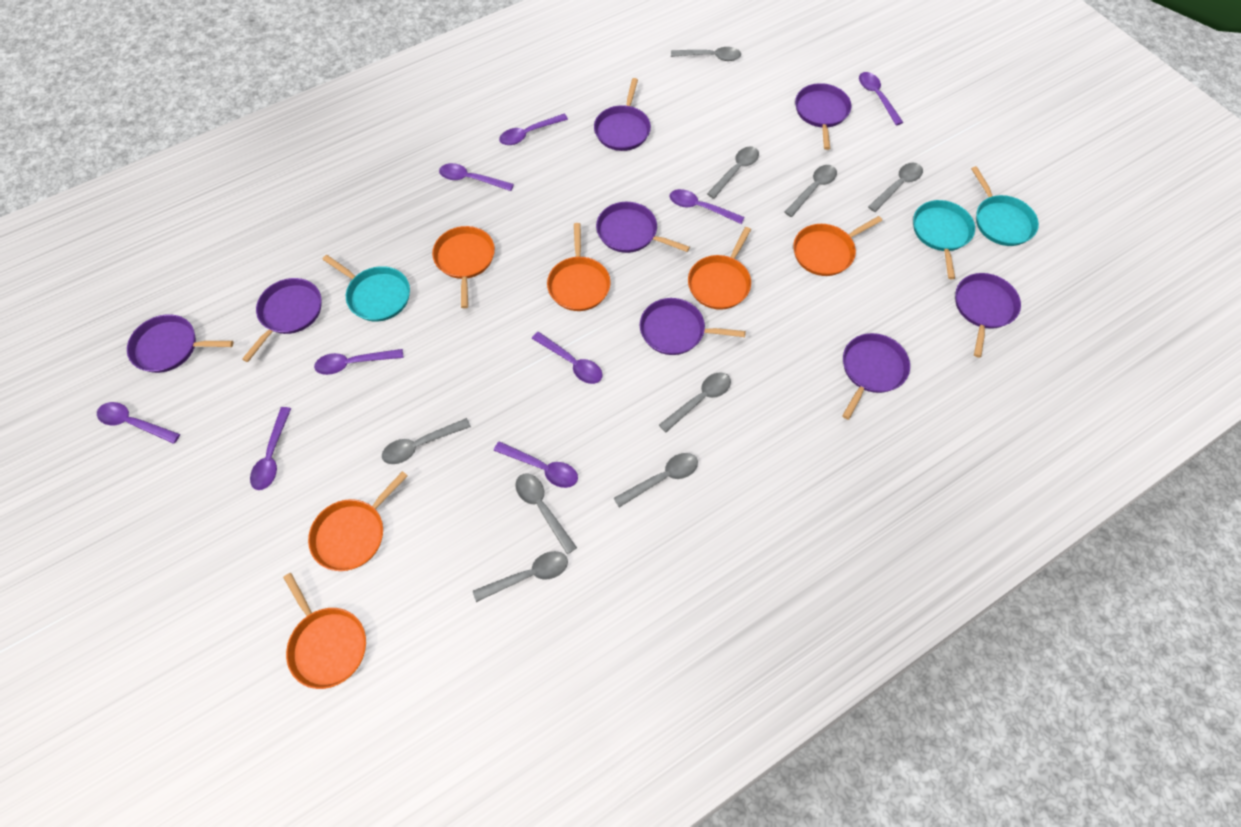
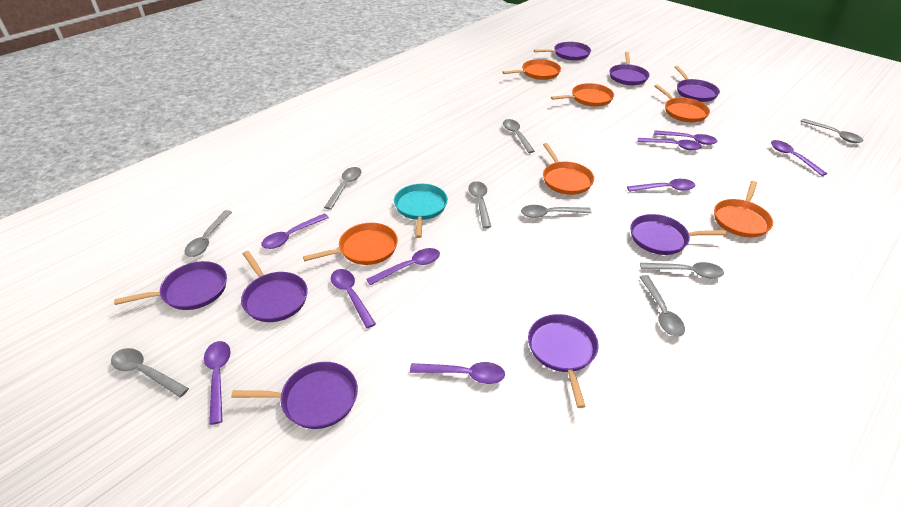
turquoise pan: 3 -> 1

